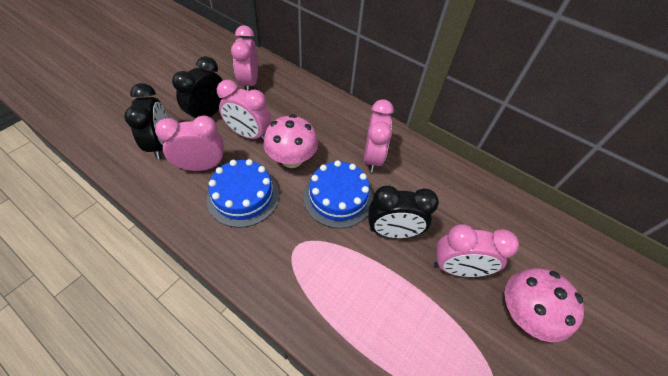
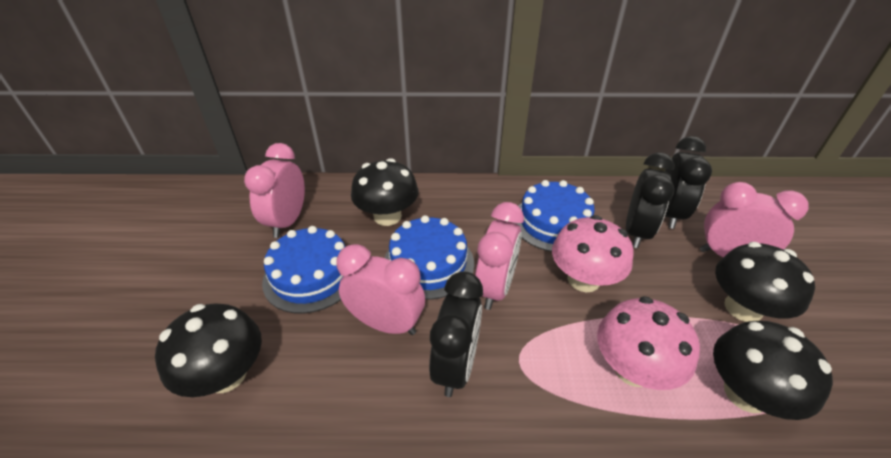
black mushroom: 0 -> 4
blue cake: 2 -> 3
pink clock: 5 -> 4

